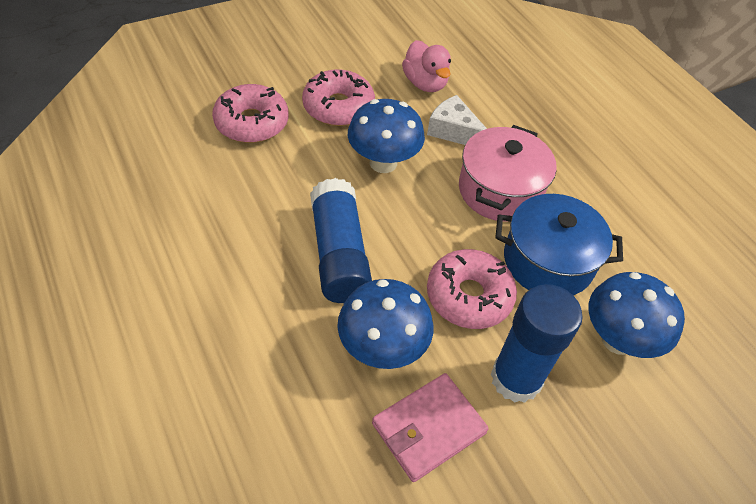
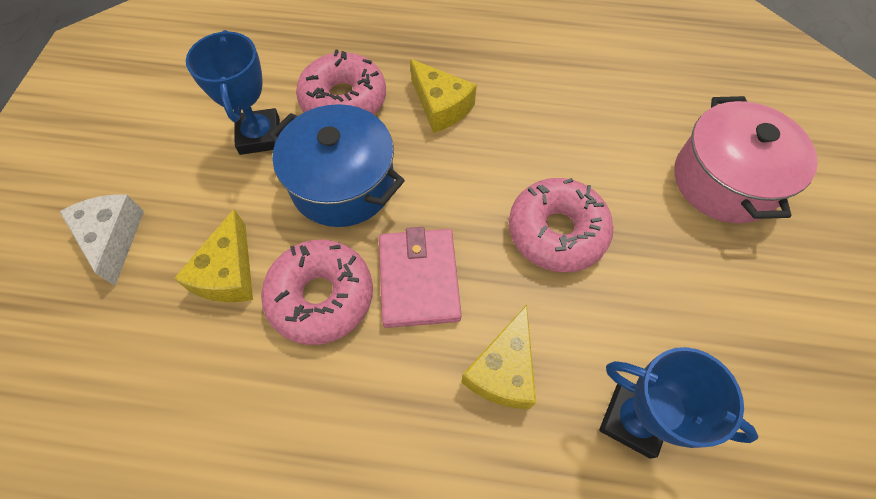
blue glue stick: 2 -> 0
blue mushroom: 3 -> 0
blue trophy: 0 -> 2
pink duck: 1 -> 0
yellow cheese: 0 -> 3

